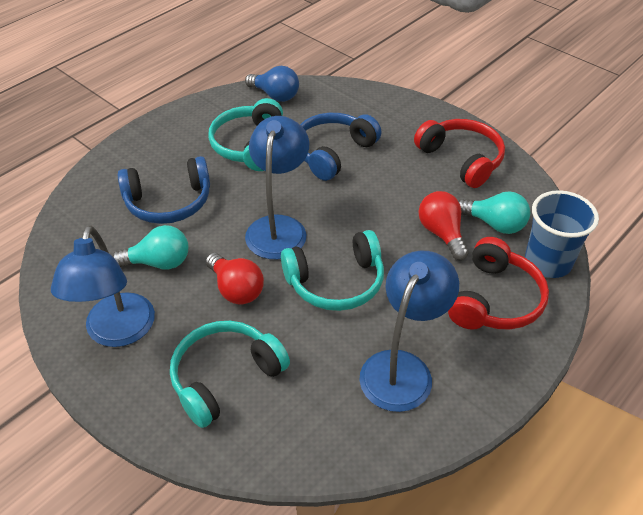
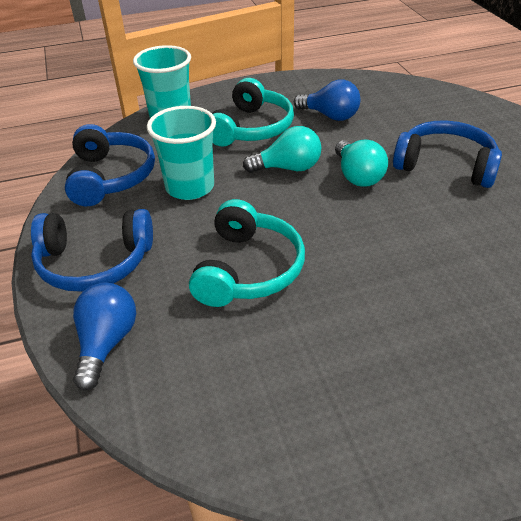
blue cup: 1 -> 0
blue headphones: 2 -> 3
blue lamp: 3 -> 0
blue light bulb: 1 -> 2
red headphones: 2 -> 0
red light bulb: 2 -> 0
turquoise cup: 0 -> 2
turquoise headphones: 3 -> 2

